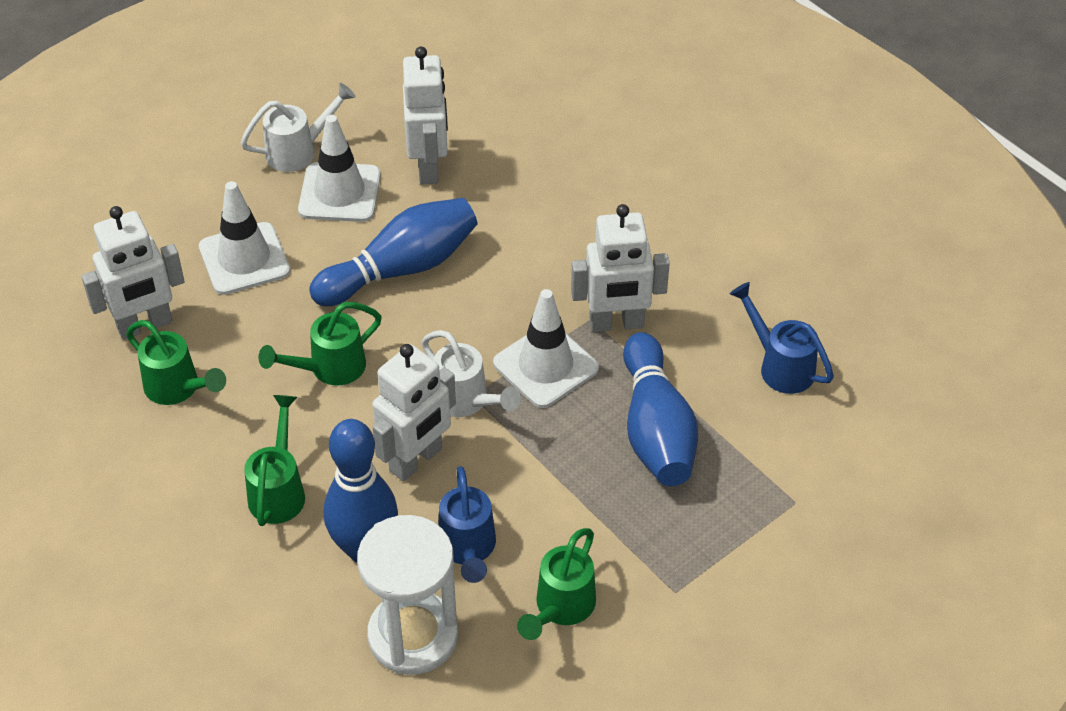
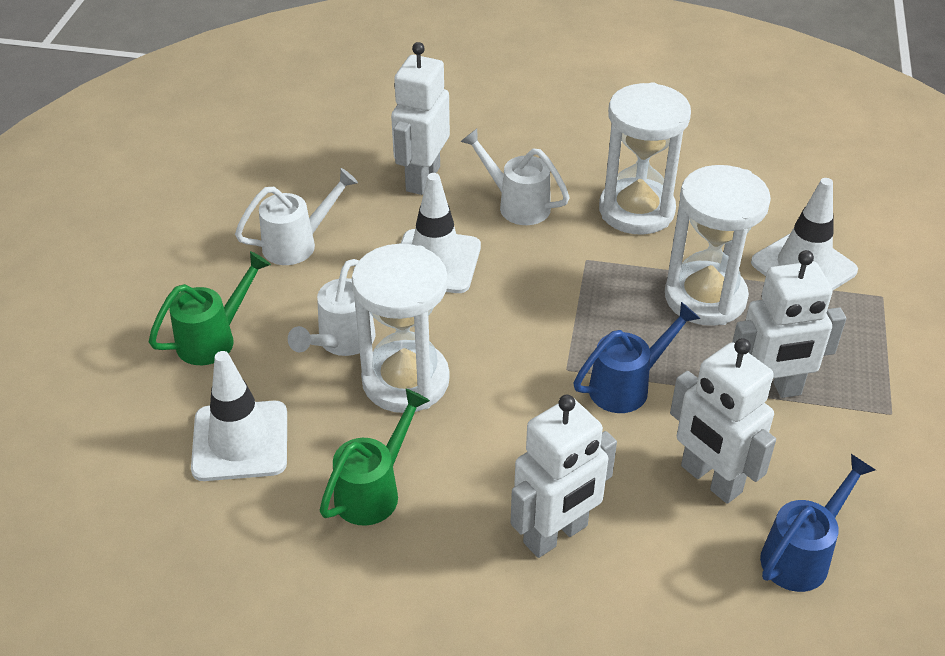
blue bowling pin: 3 -> 0
green watering can: 4 -> 2
white hourglass: 1 -> 3
white watering can: 2 -> 3

